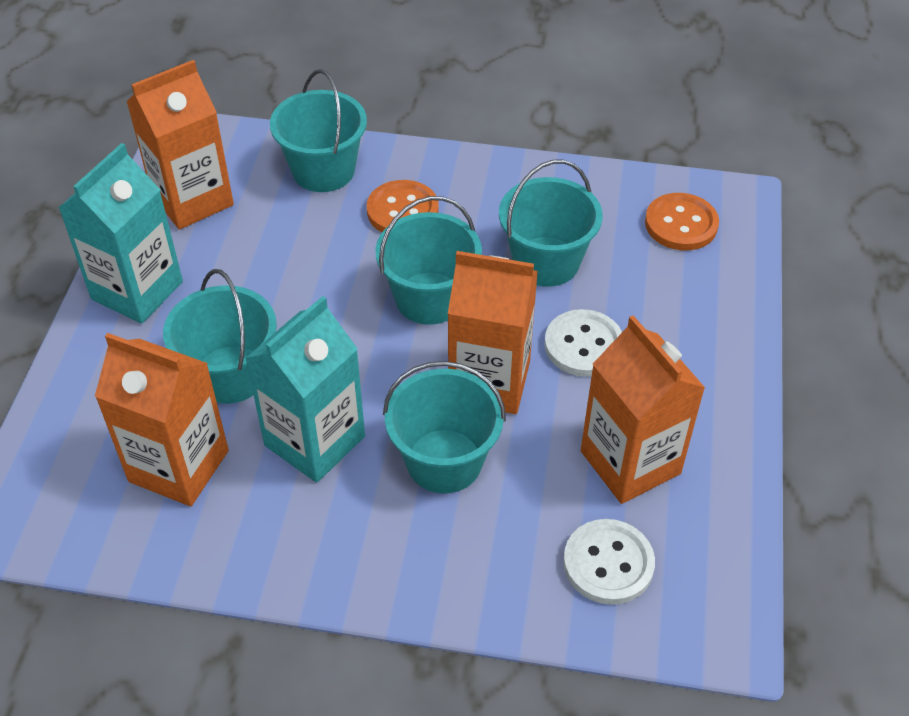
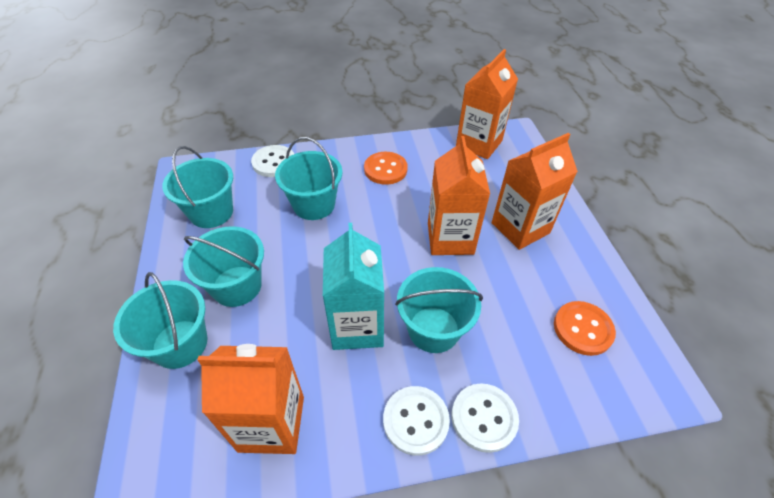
turquoise carton: 2 -> 1
white button: 2 -> 3

